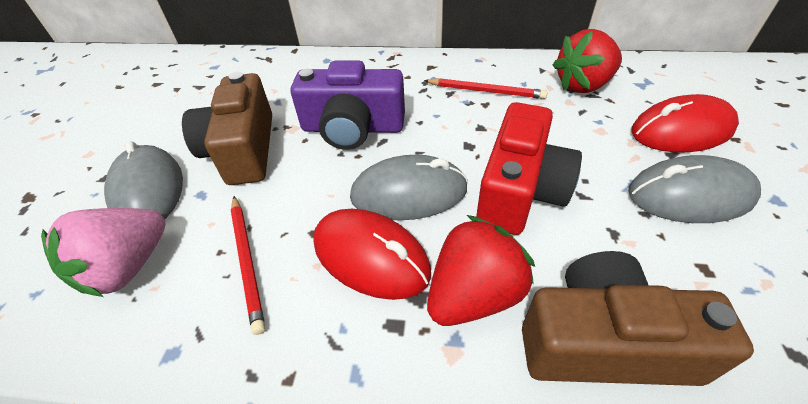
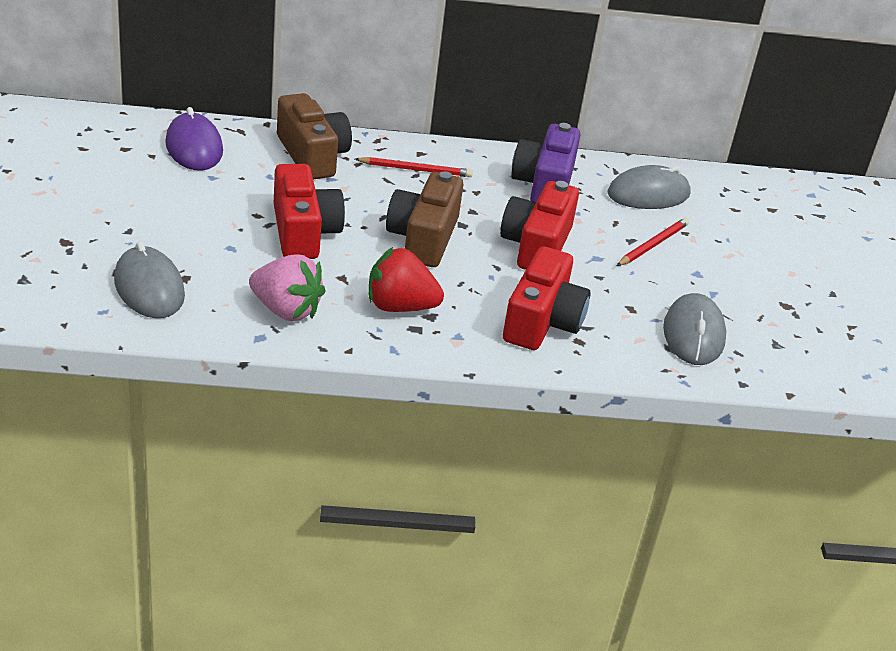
purple mouse: 0 -> 1
red camera: 1 -> 3
red mouse: 2 -> 0
red strawberry: 2 -> 1

